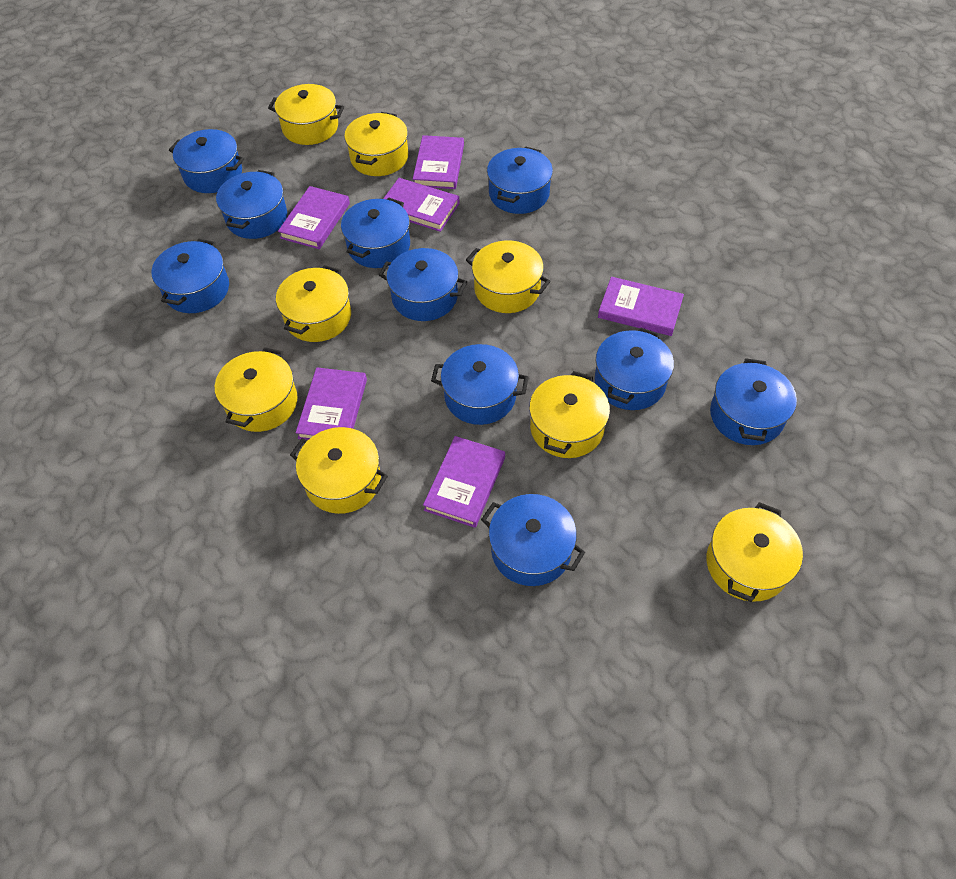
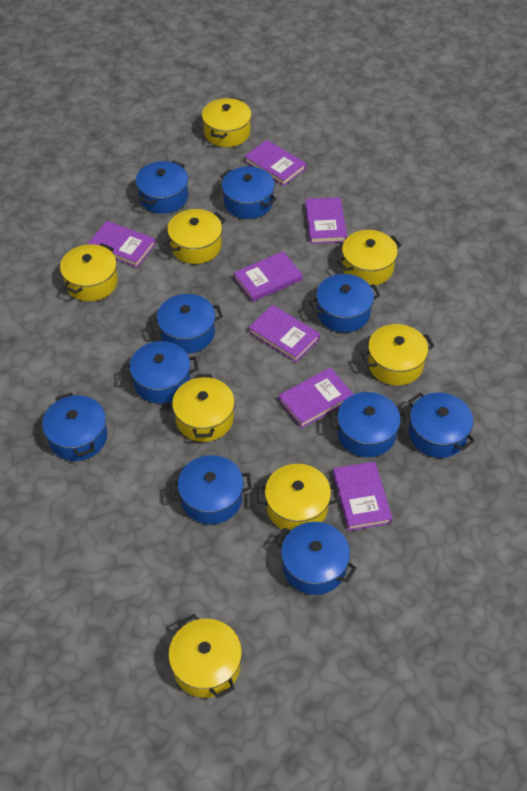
purple book: 6 -> 7

